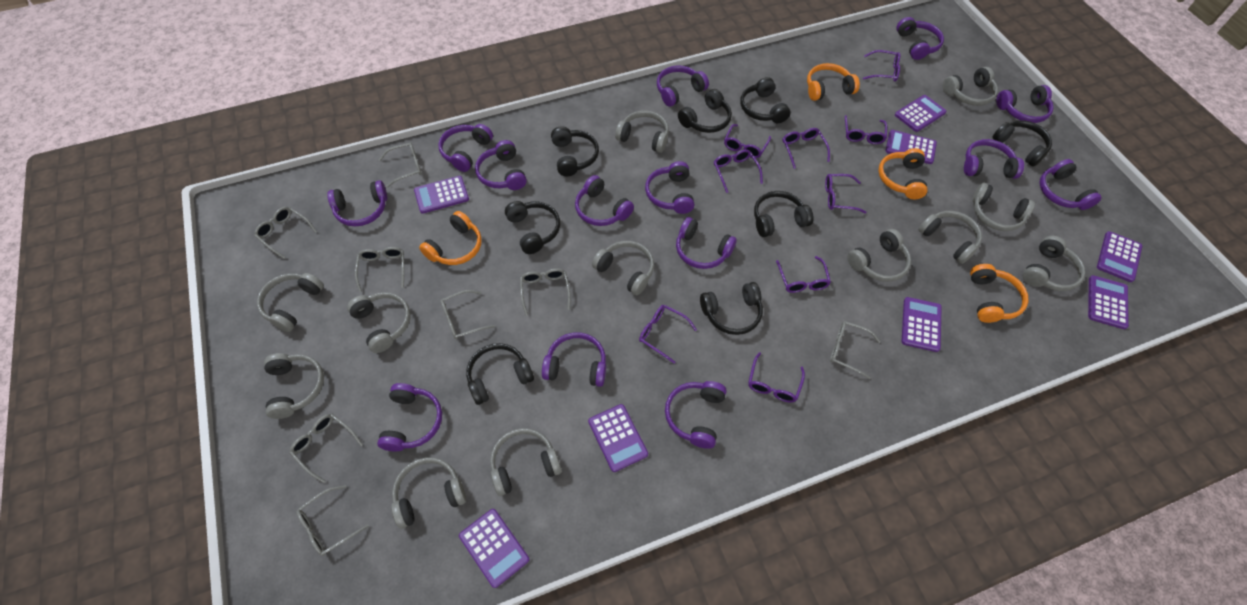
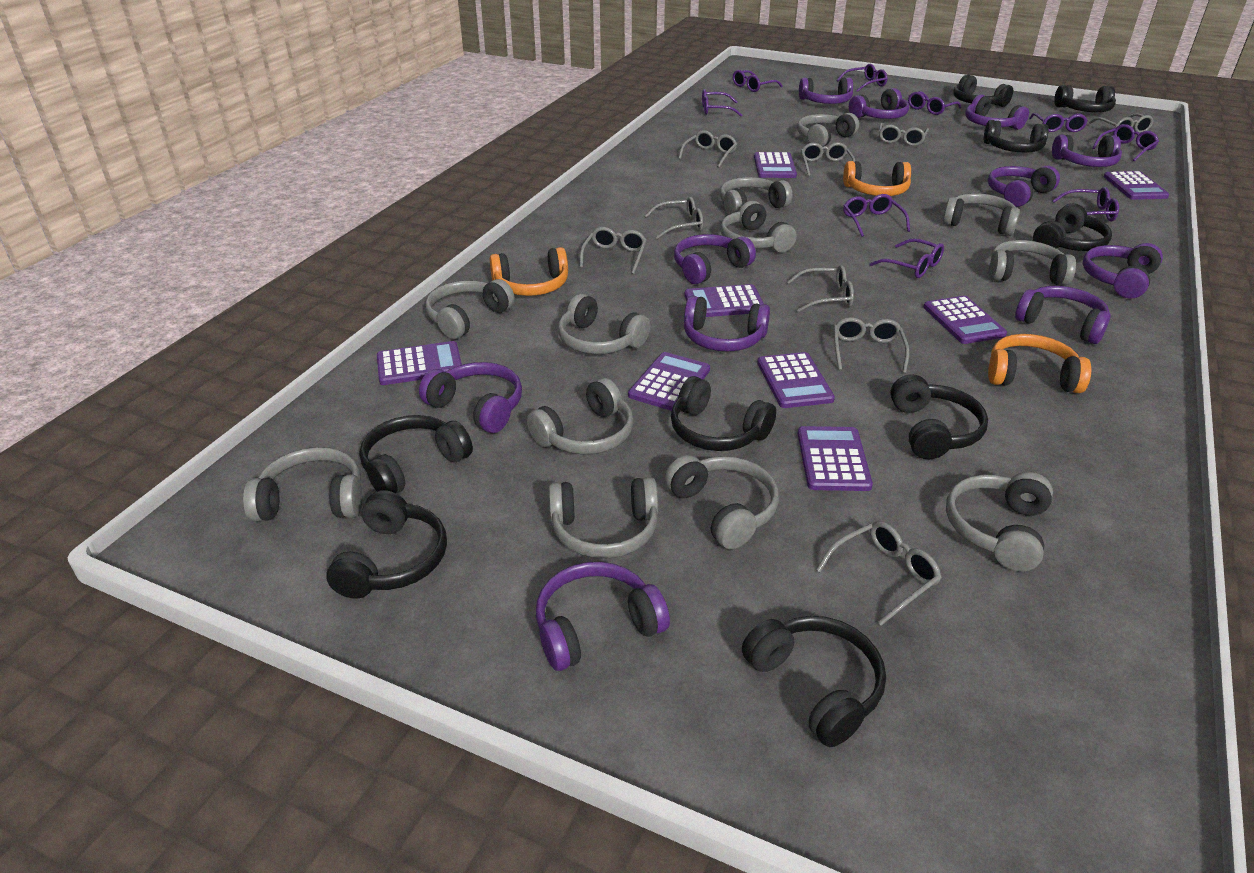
black headphones: 8 -> 9
grey glasses: 8 -> 9
orange headphones: 4 -> 3
purple headphones: 14 -> 11

